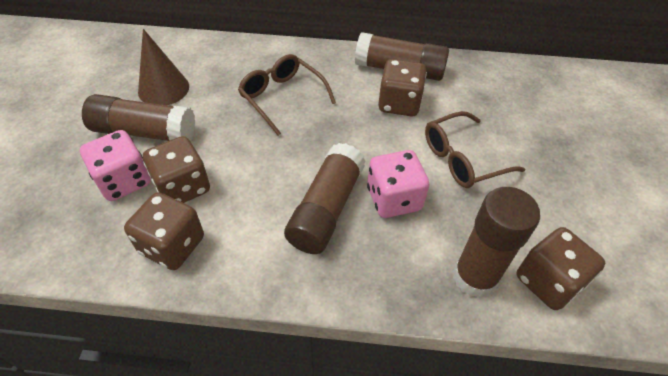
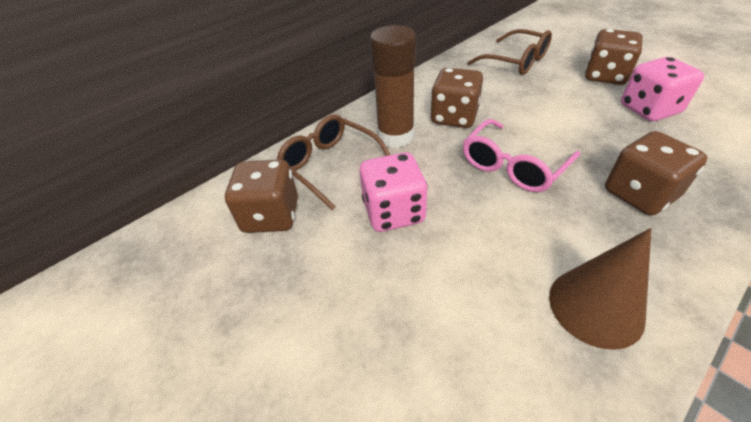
brown glue stick: 4 -> 1
pink glasses: 0 -> 1

